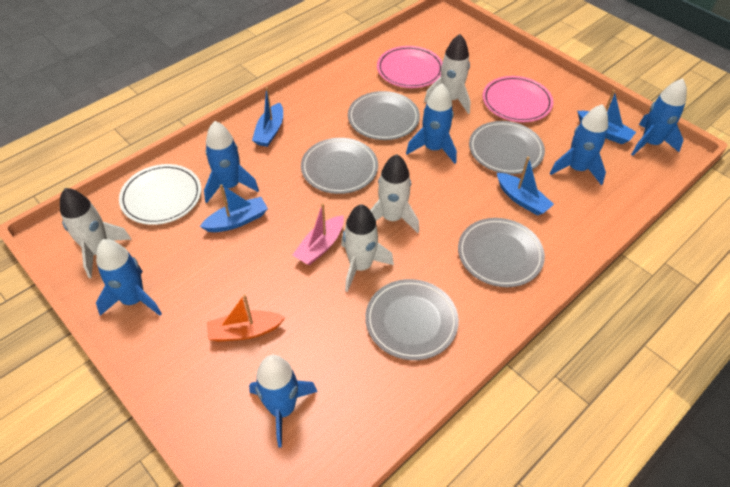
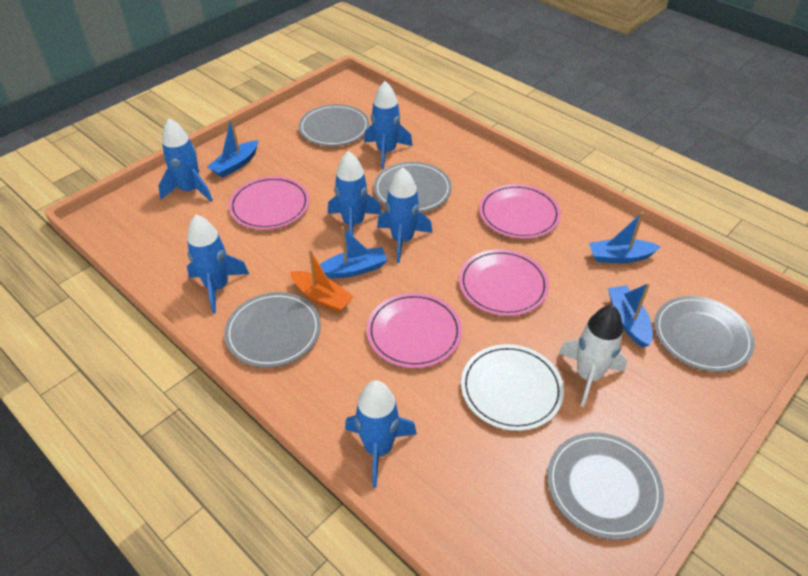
pink boat: 1 -> 0
pink plate: 2 -> 4
white rocket: 4 -> 1

